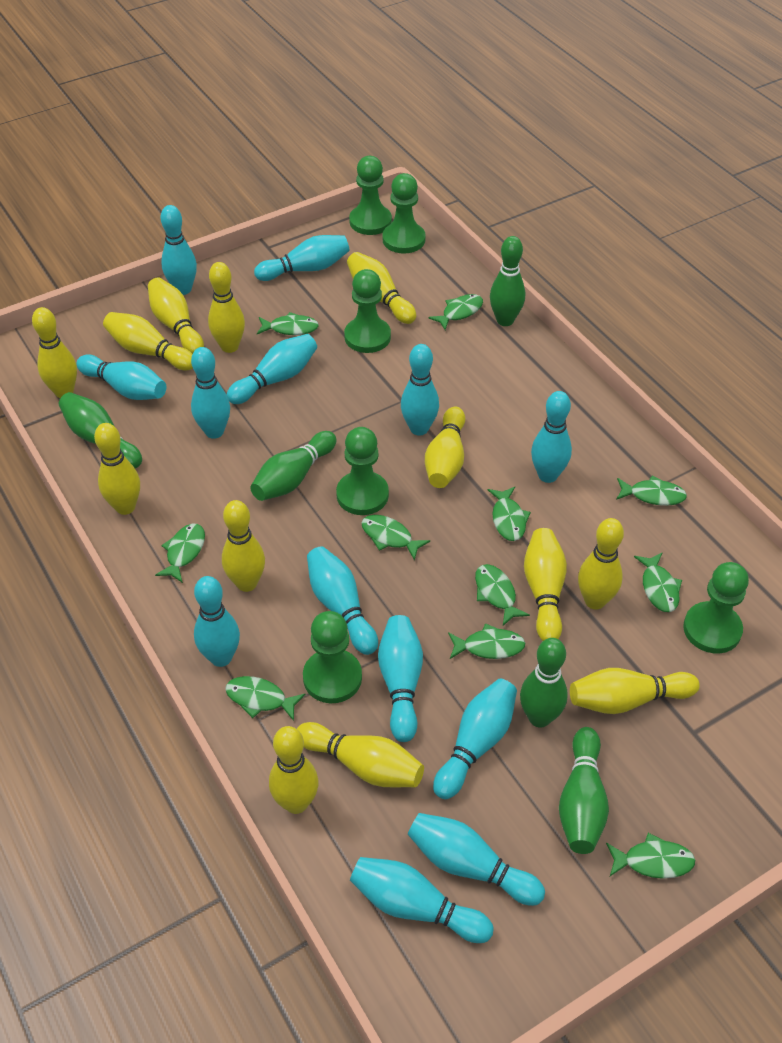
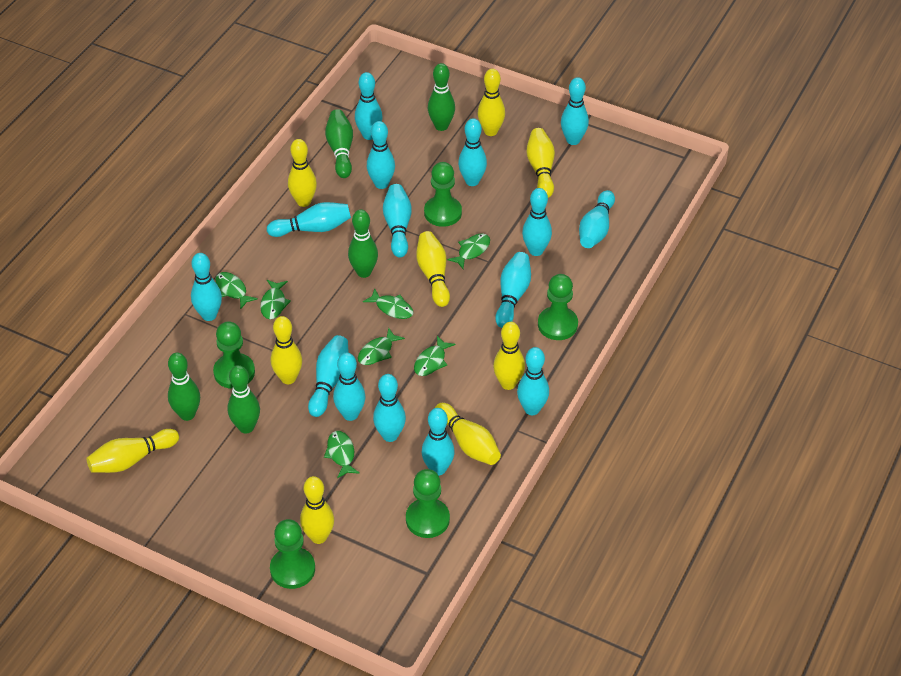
green fish: 11 -> 7
green pawn: 6 -> 5
turquoise bowling pin: 13 -> 15
yellow bowling pin: 13 -> 9

